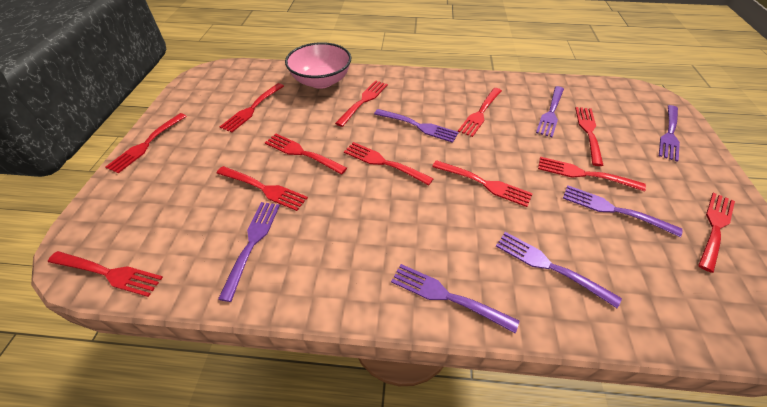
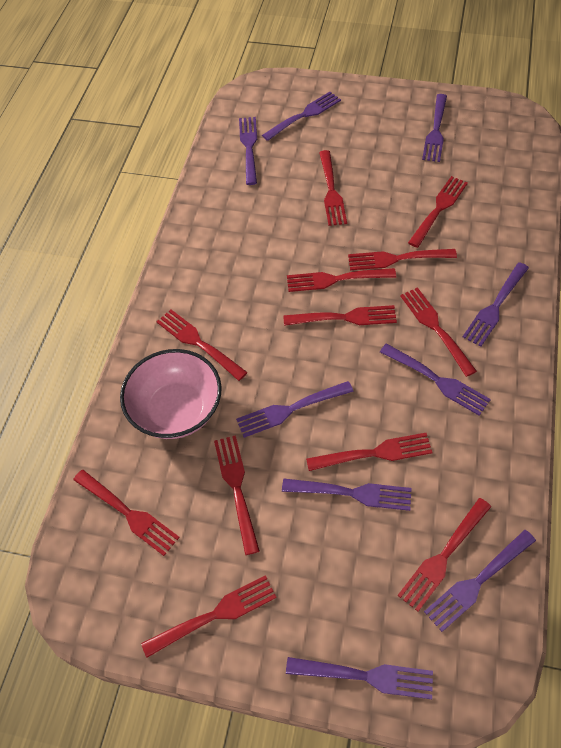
purple fork: 7 -> 9

